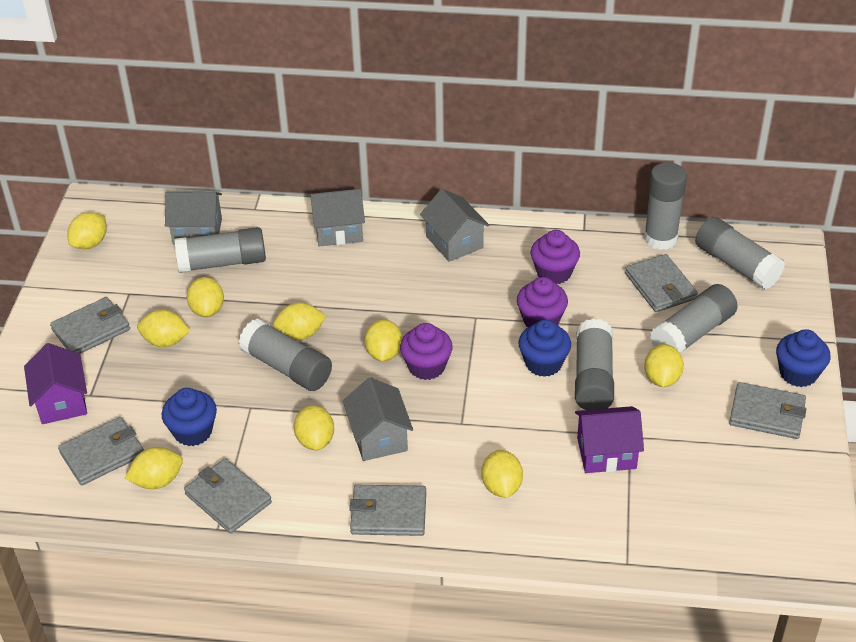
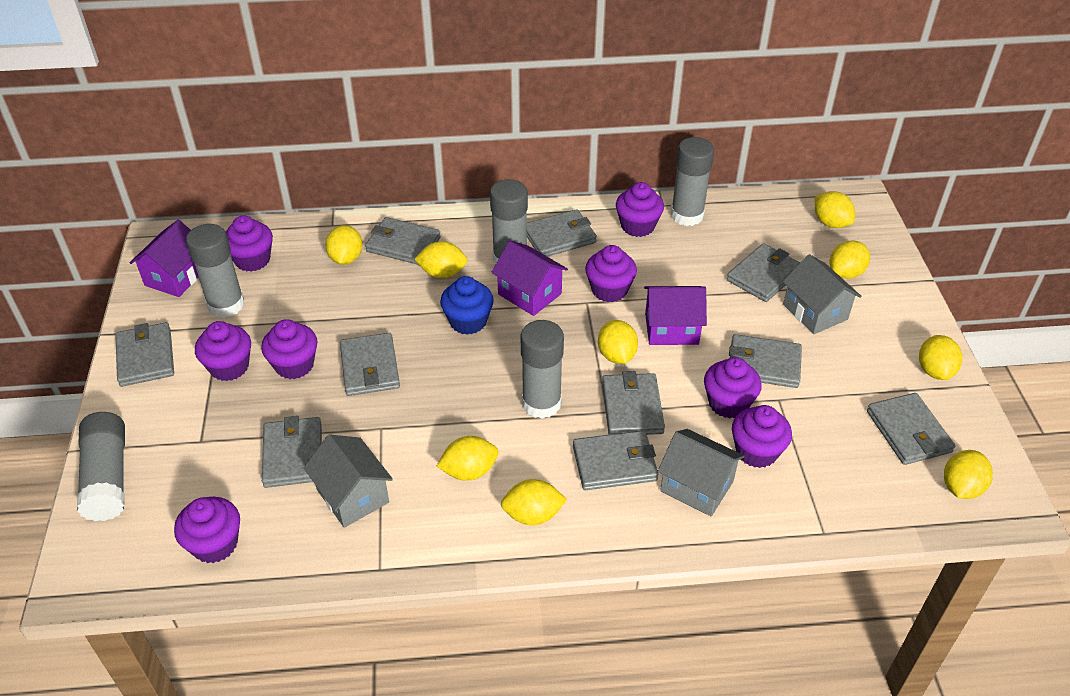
blue cupcake: 3 -> 1
grey glue stick: 6 -> 5
grey house: 4 -> 3
grey wallet: 6 -> 10
purple cupcake: 3 -> 8
purple house: 2 -> 3

